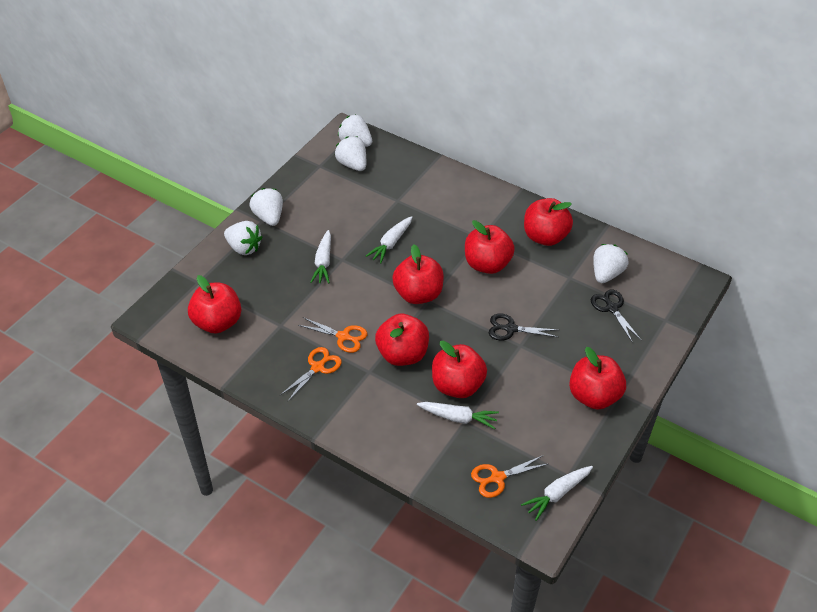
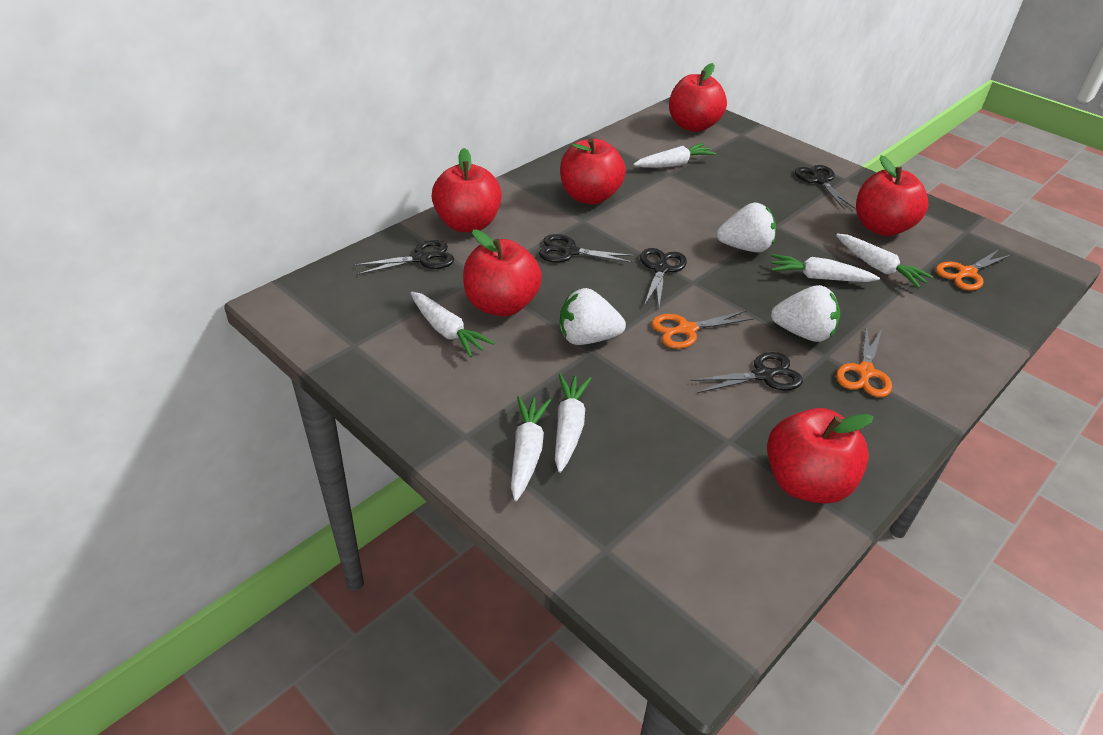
black scissors: 2 -> 5
red apple: 7 -> 6
white carrot: 4 -> 6
white strawberry: 5 -> 3

